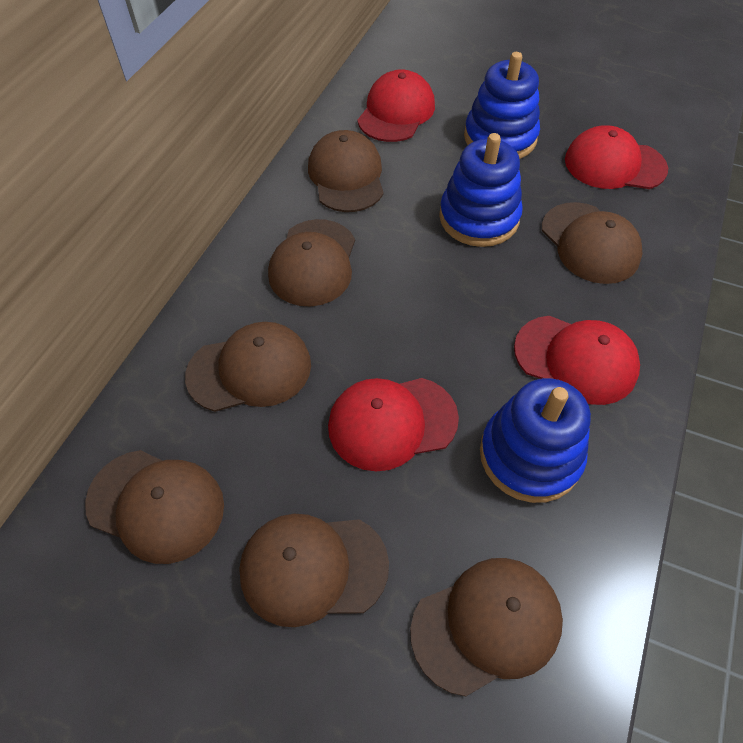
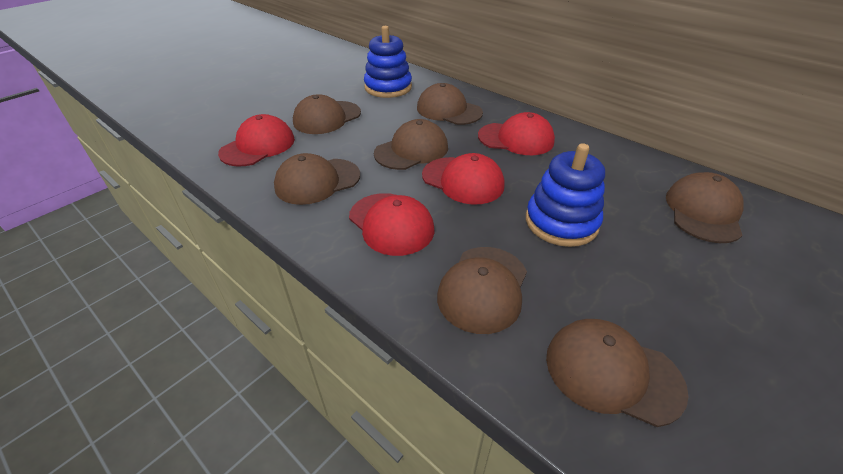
blue stacking toy: 3 -> 2

